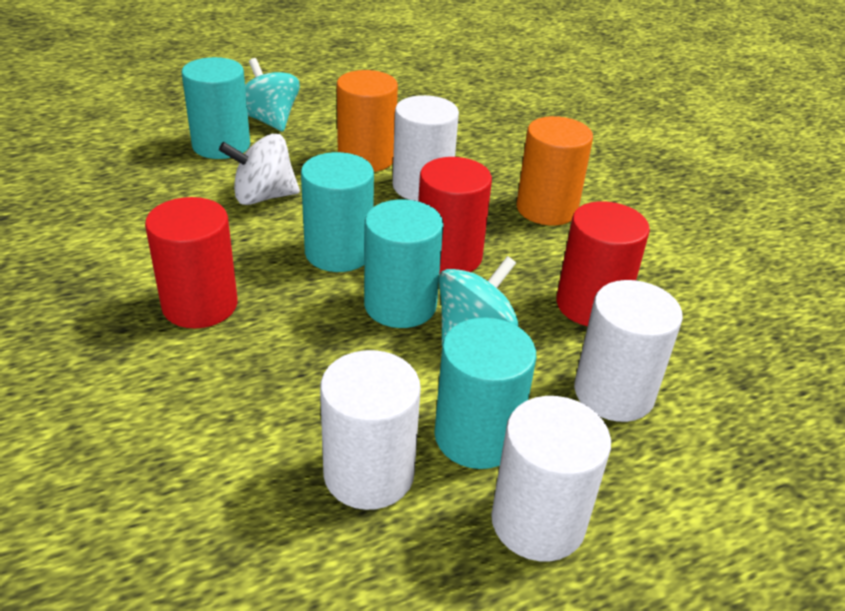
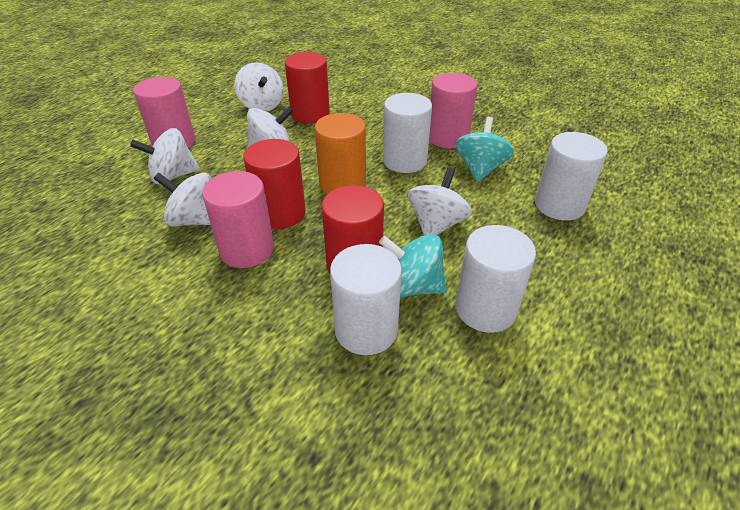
orange cylinder: 2 -> 1
pink cylinder: 0 -> 3
turquoise cylinder: 4 -> 0
white spinning top: 1 -> 5

